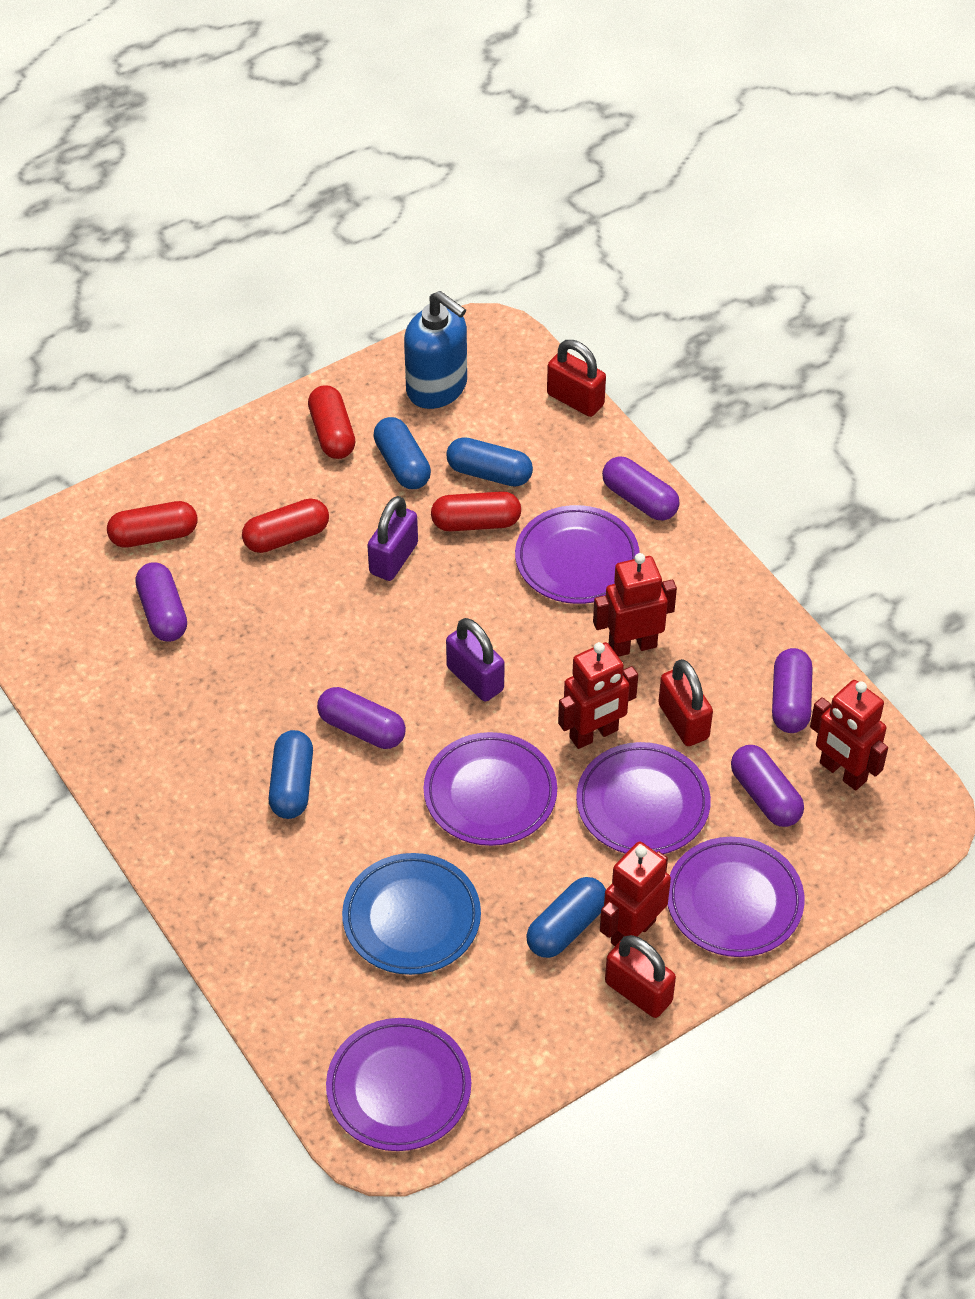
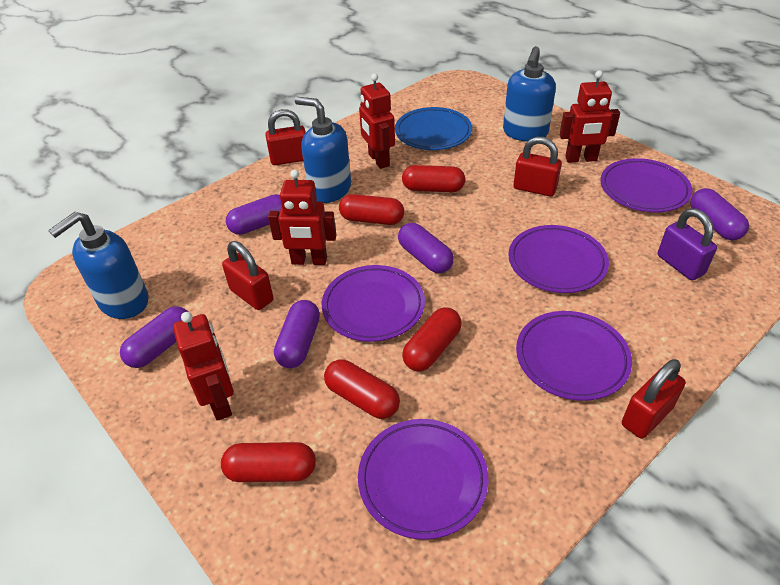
blue capsule: 4 -> 0
blue soap dispenser: 1 -> 3
purple padlock: 2 -> 1
red capsule: 4 -> 5
red padlock: 3 -> 4

